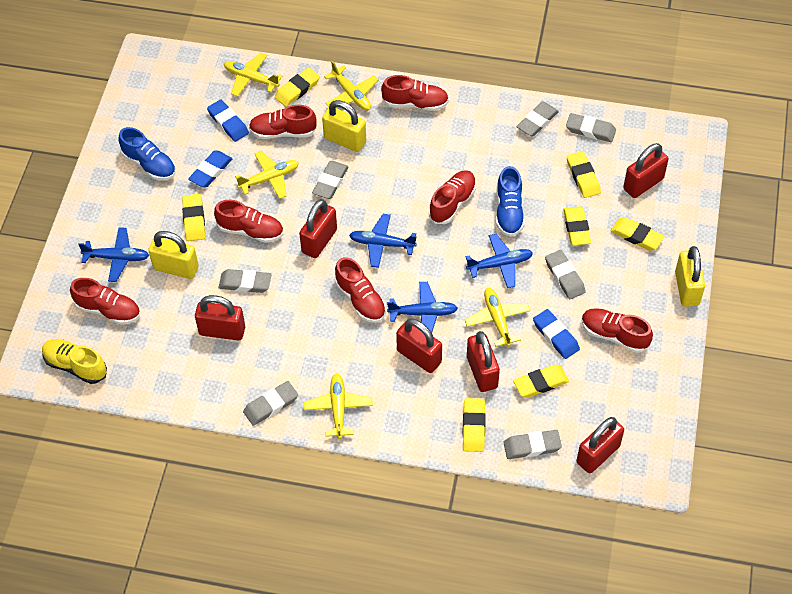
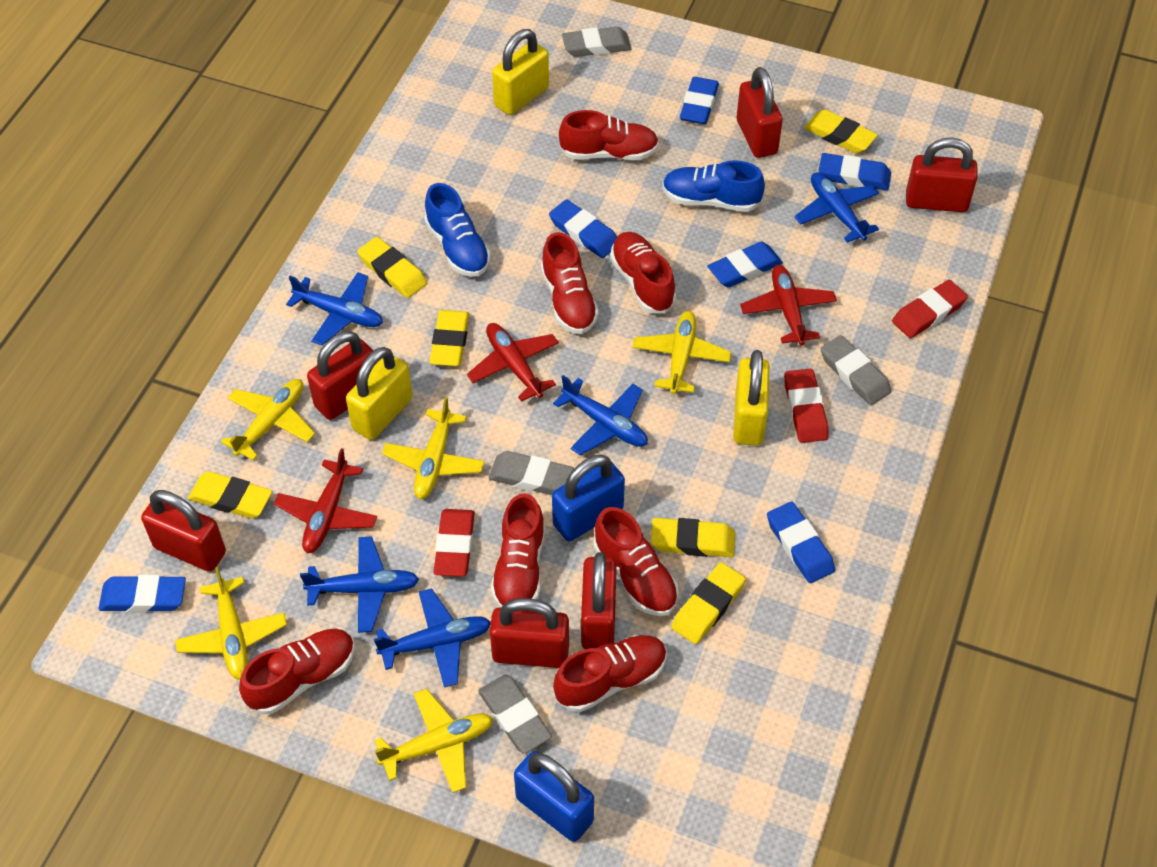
blue eraser: 3 -> 6
blue padlock: 0 -> 2
blue plane: 4 -> 5
grey eraser: 7 -> 4
red eraser: 0 -> 3
red plane: 0 -> 3
yellow eraser: 7 -> 6
yellow shoe: 1 -> 0

